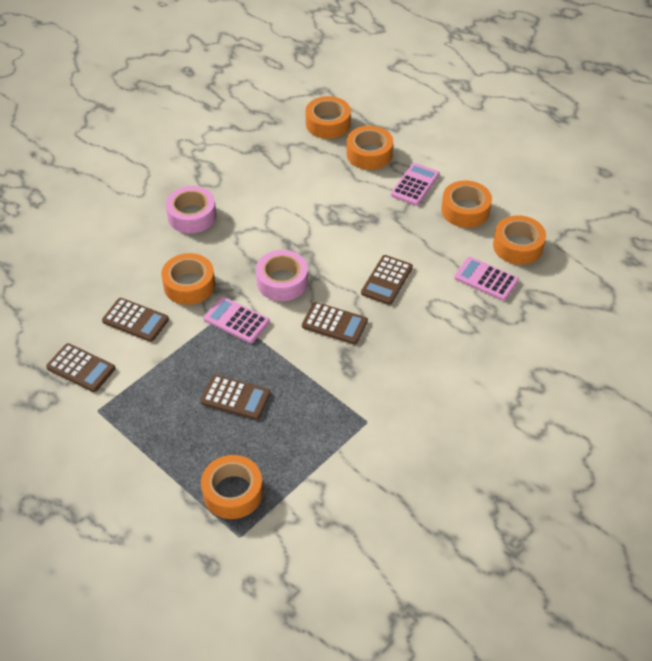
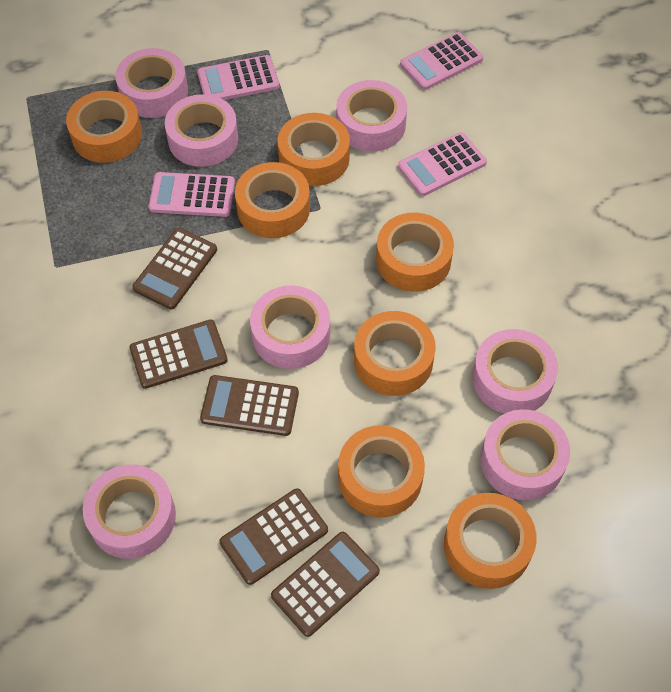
orange tape: 6 -> 7
pink calculator: 3 -> 4
pink tape: 2 -> 7

